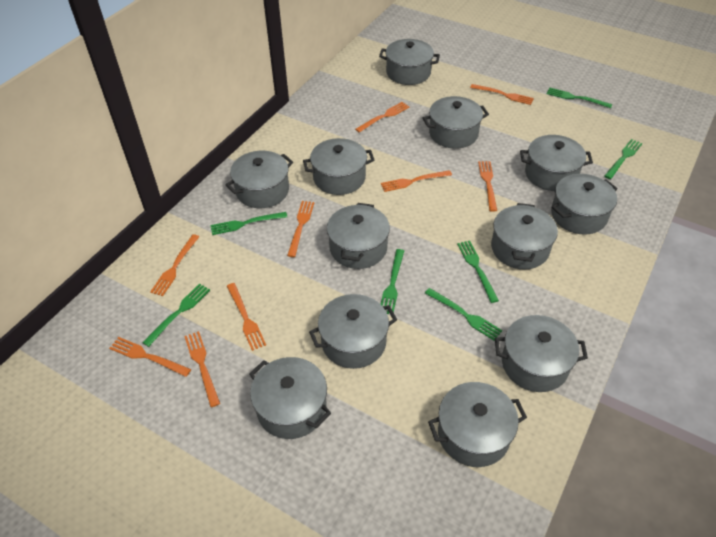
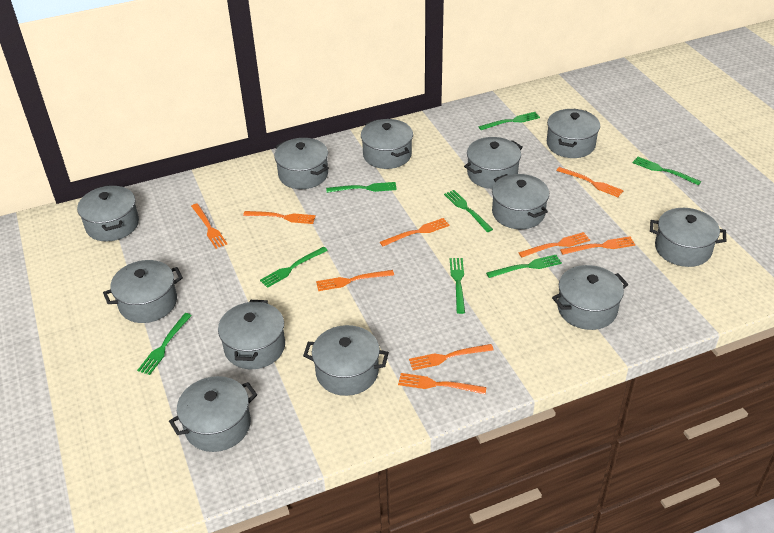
green fork: 7 -> 8

